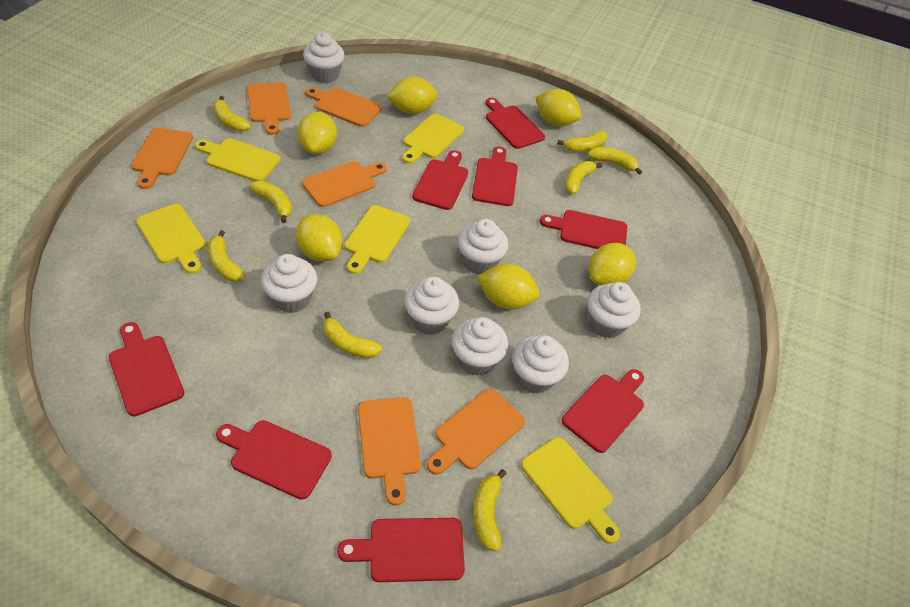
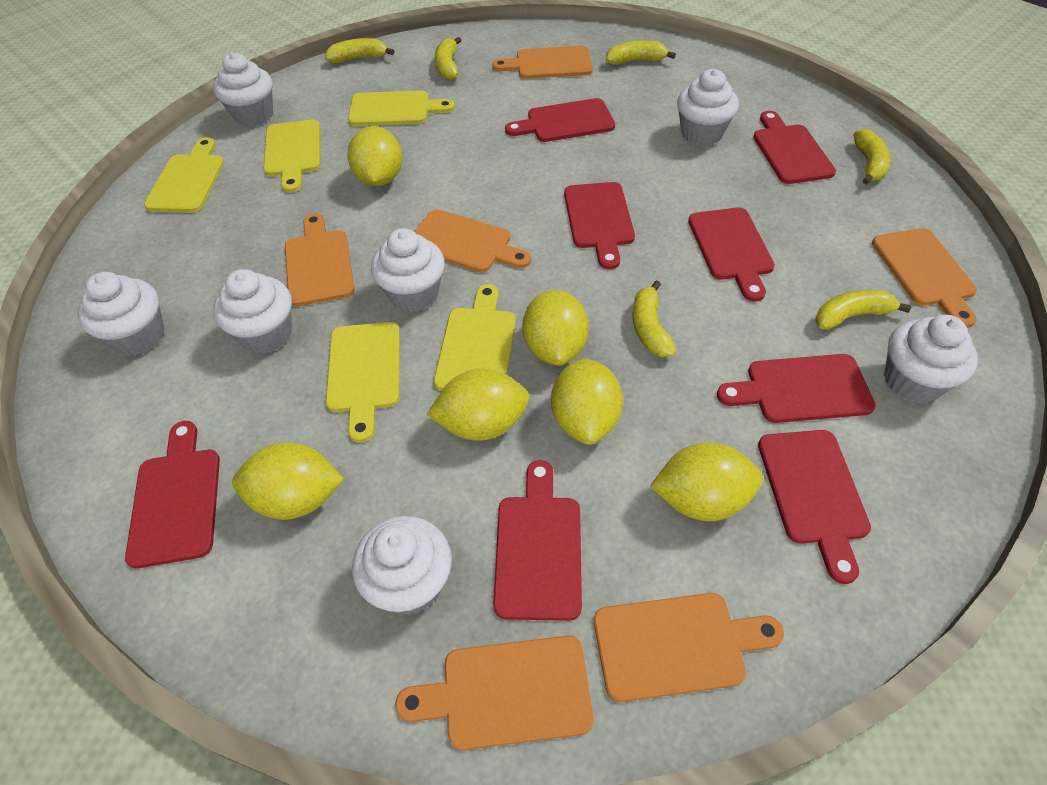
yellow banana: 8 -> 6

